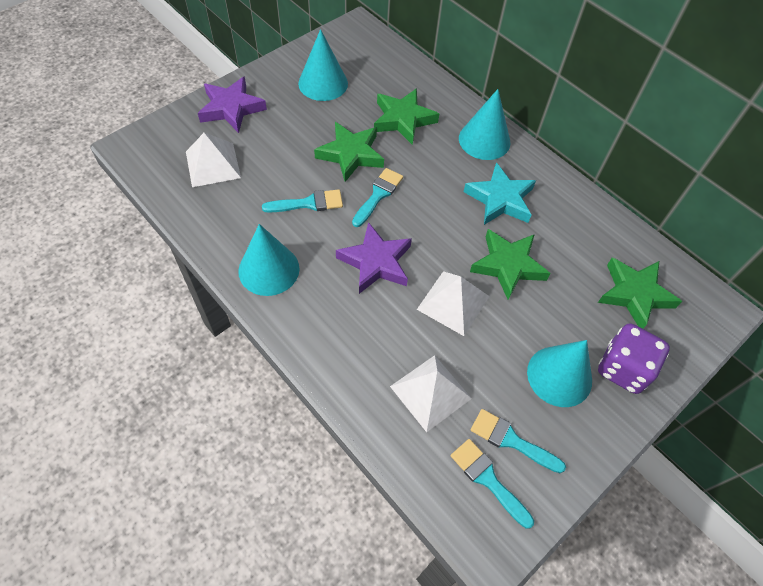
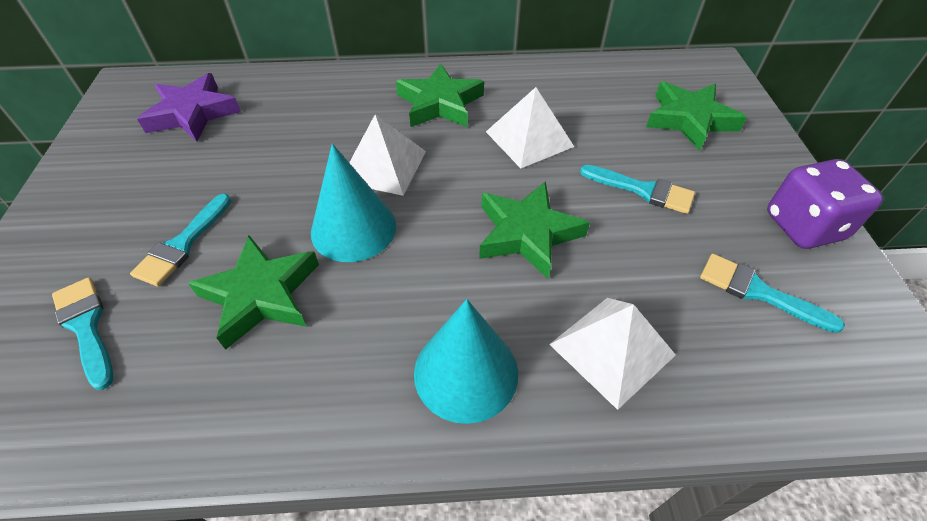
purple star: 2 -> 1
turquoise cone: 4 -> 2
turquoise star: 1 -> 0

